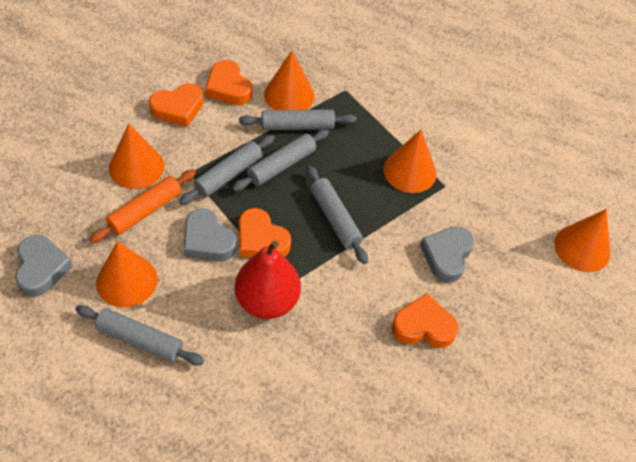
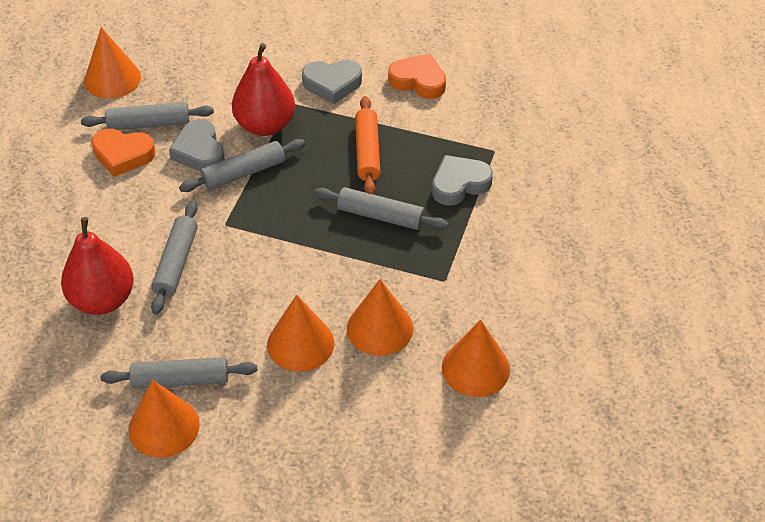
orange heart: 4 -> 2
red pear: 1 -> 2

